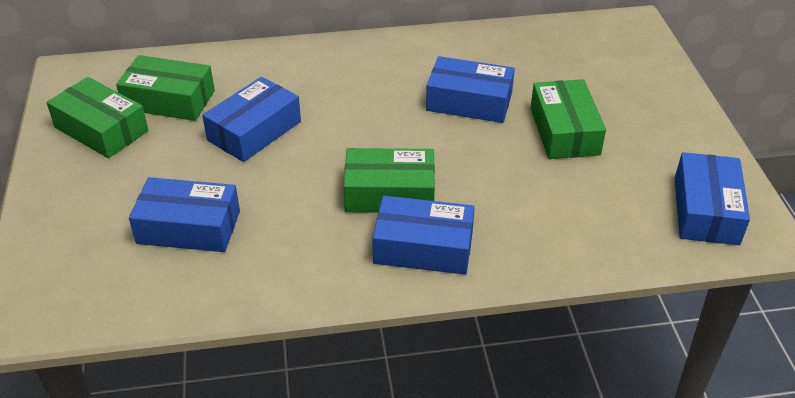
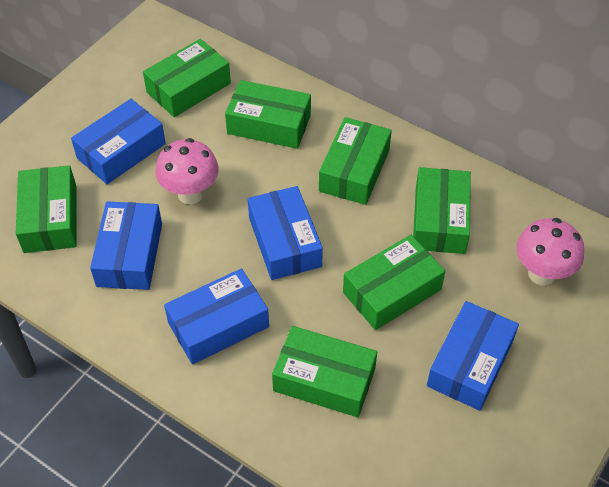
green box: 4 -> 7
pink mushroom: 0 -> 2

